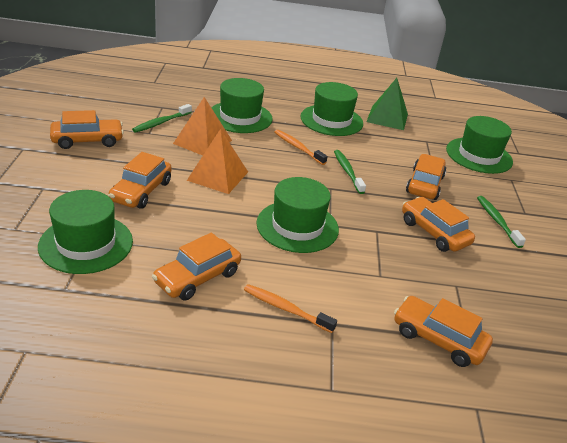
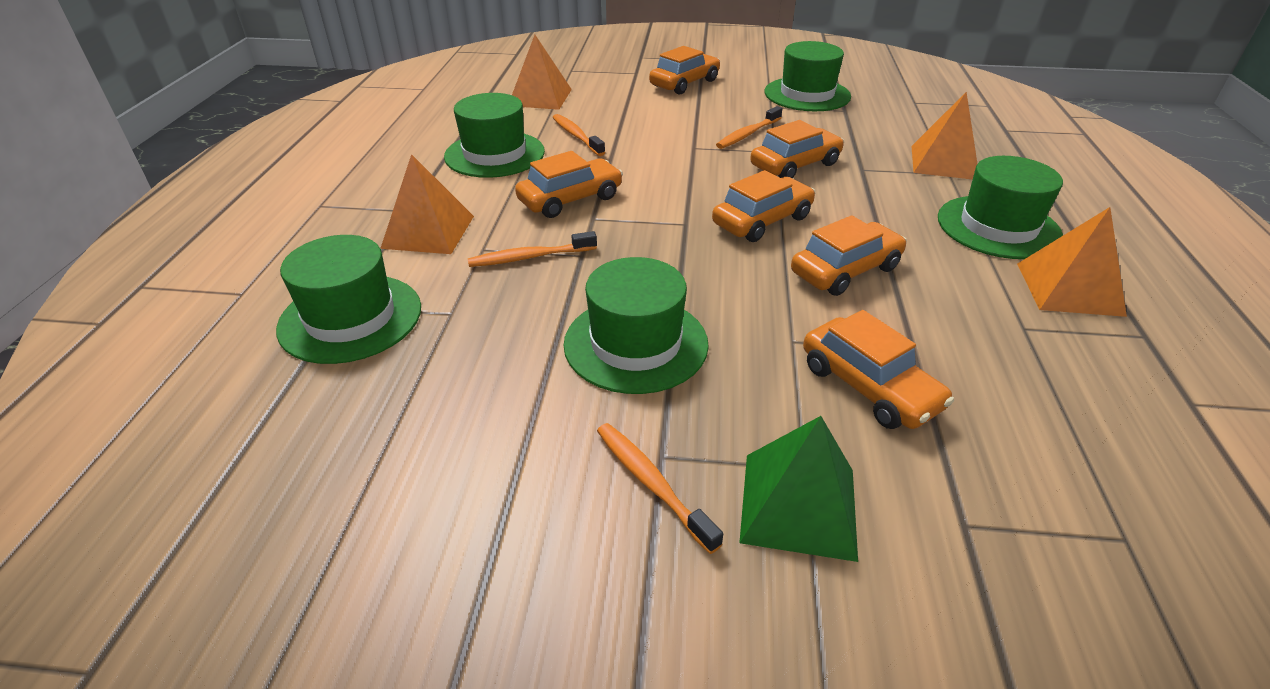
green toothbrush: 3 -> 0
orange pyramid: 2 -> 4
orange toothbrush: 2 -> 4

